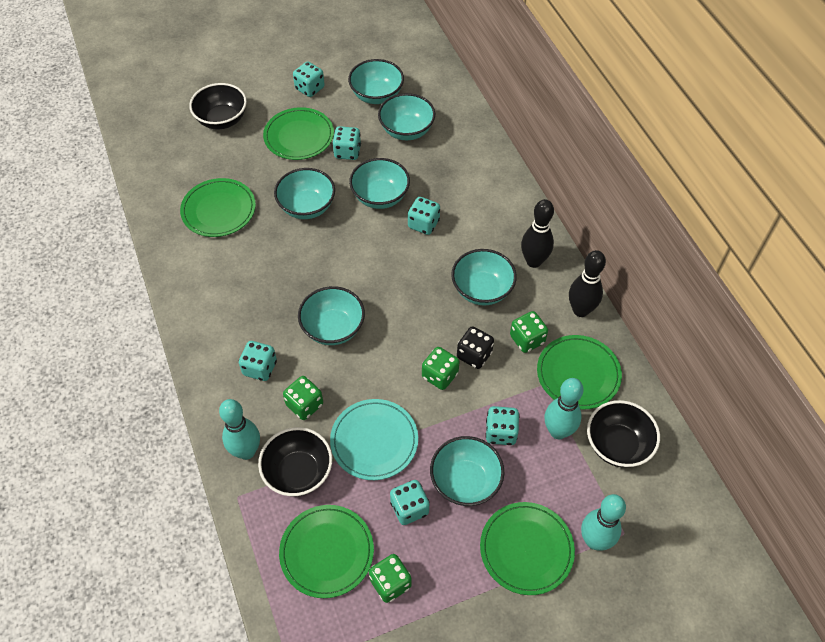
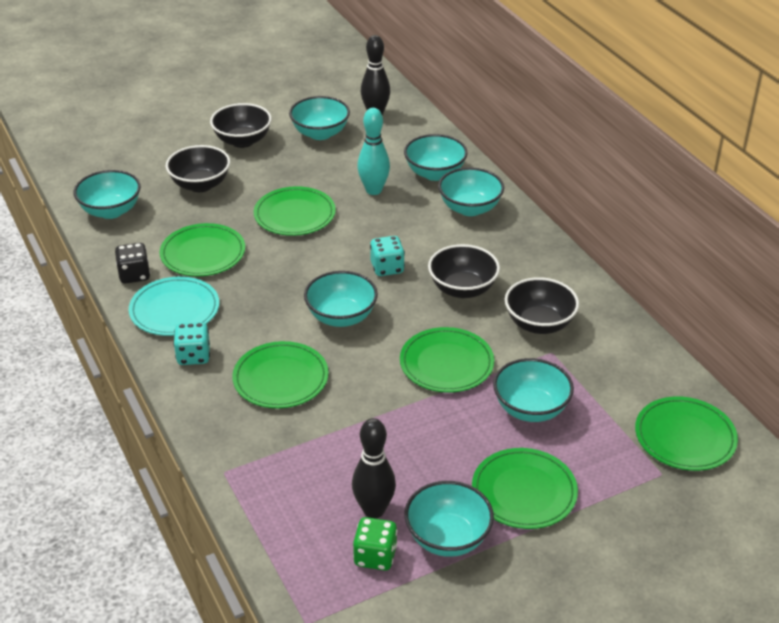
black bowl: 3 -> 4
green dice: 4 -> 1
green plate: 5 -> 6
turquoise bowling pin: 3 -> 1
turquoise dice: 6 -> 2

